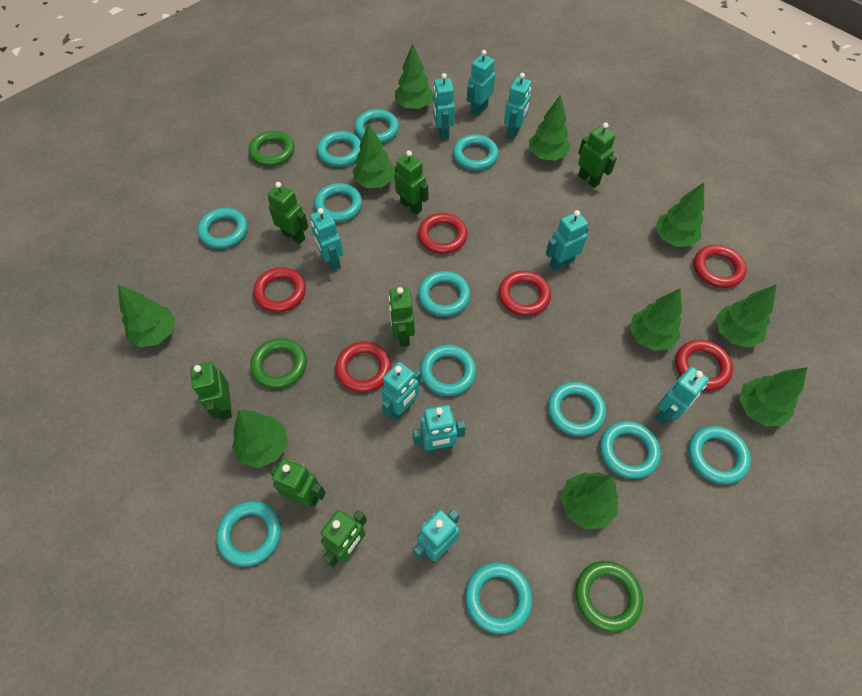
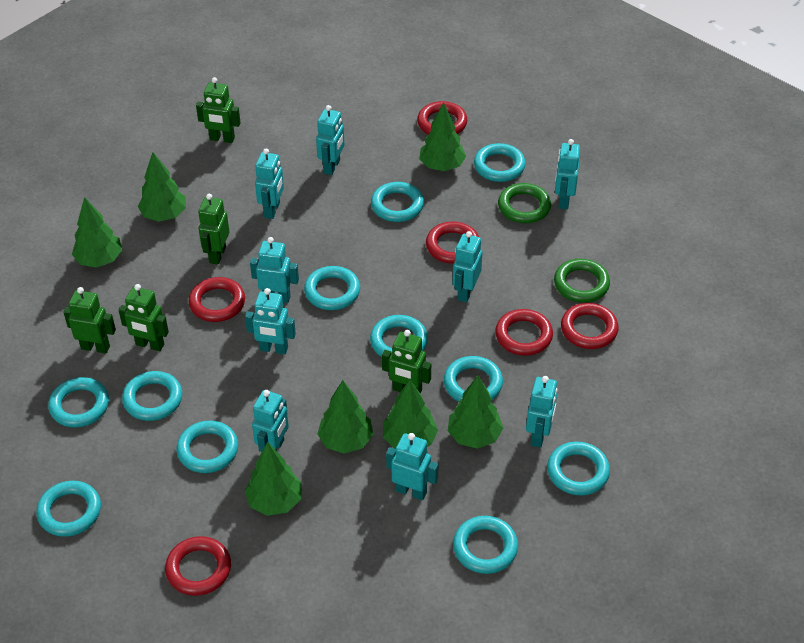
green ring: 3 -> 2
green robot: 7 -> 5
green tree: 10 -> 7
turquoise ring: 12 -> 11

